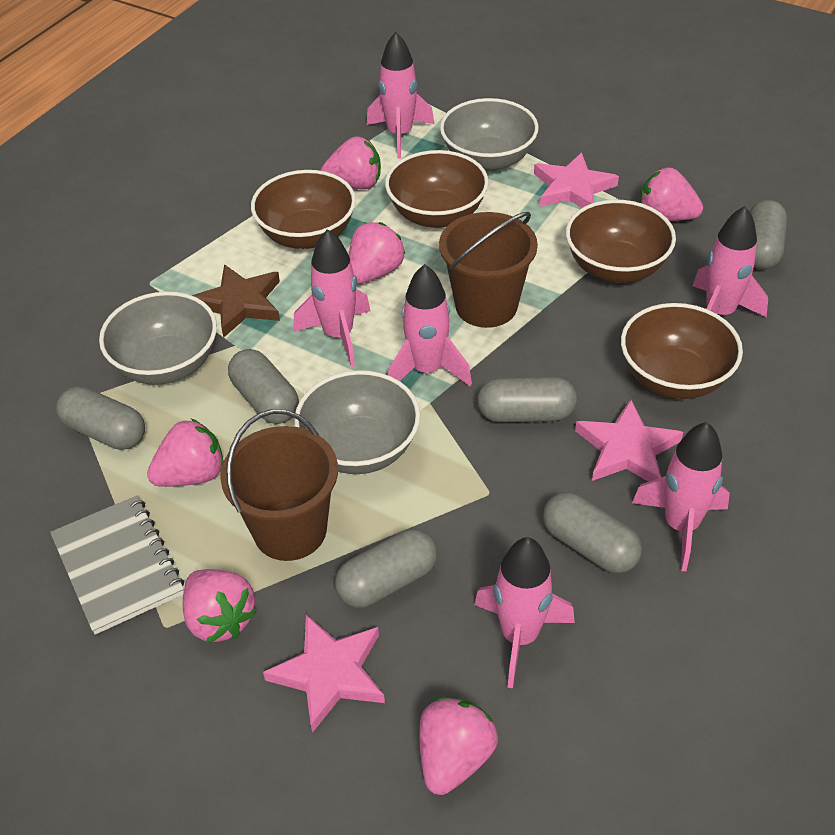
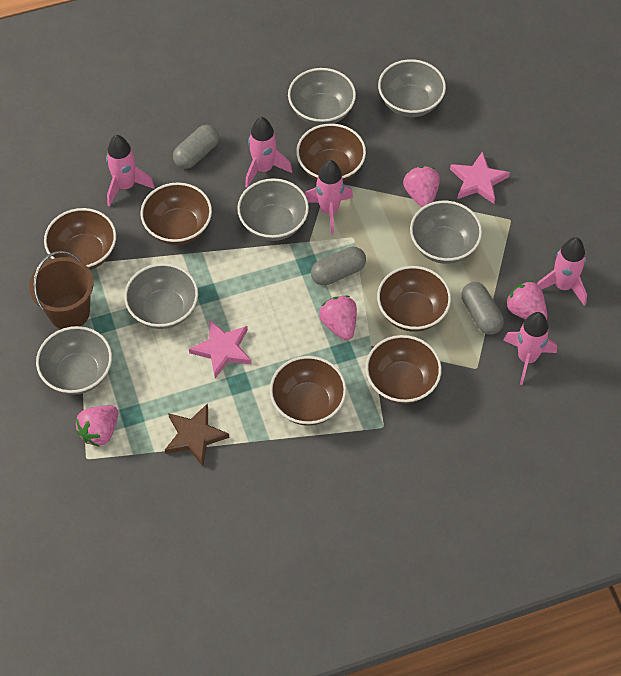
brown bowl: 4 -> 6
brown bucket: 2 -> 1
grey bowl: 3 -> 6
grey capsule: 6 -> 3
grey notebook: 1 -> 0
pink rocket: 6 -> 5
pink star: 3 -> 2
pink strawberry: 6 -> 4

